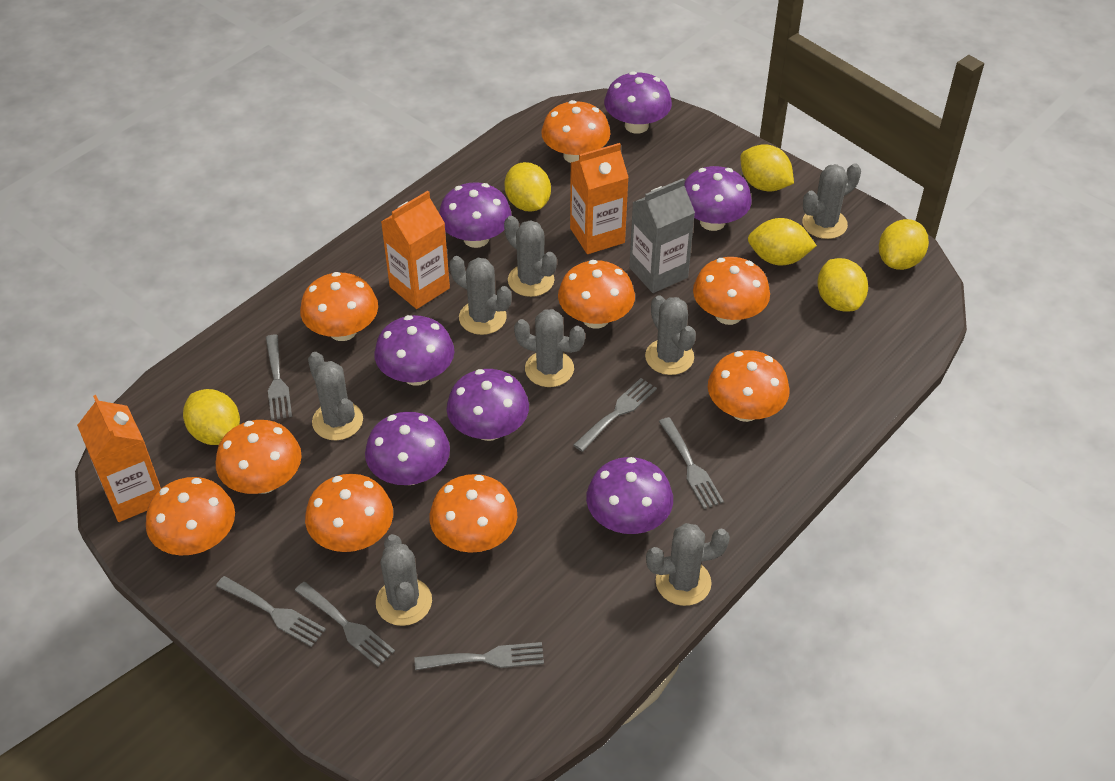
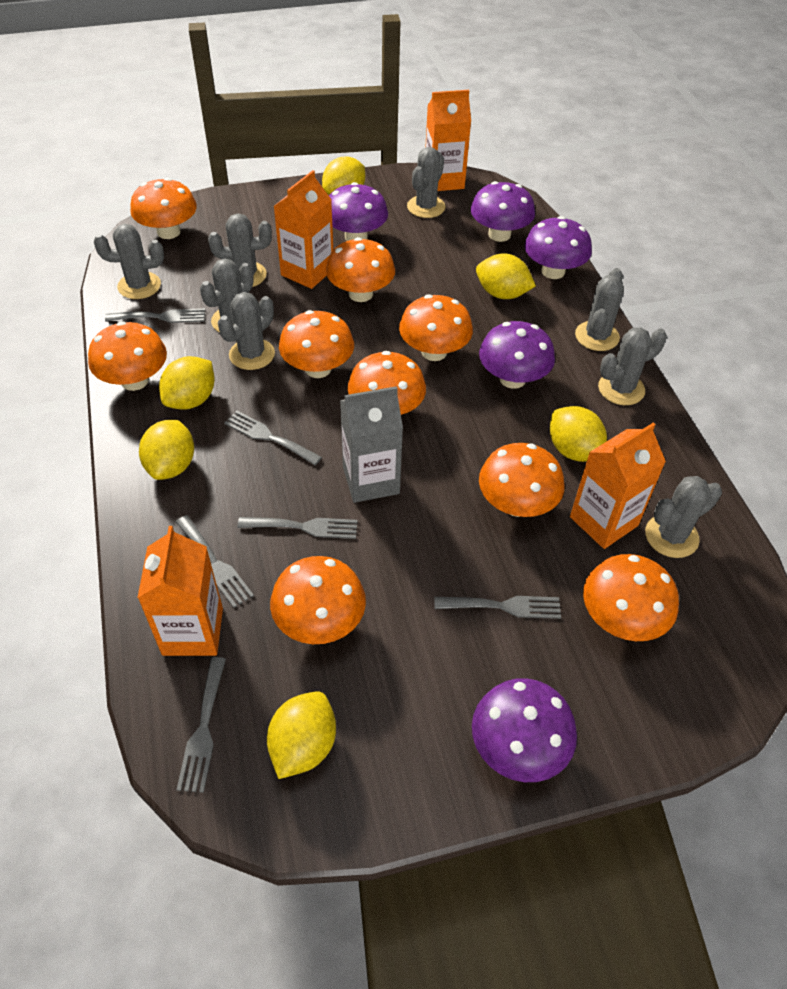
orange carton: 3 -> 4
purple mushroom: 7 -> 5

